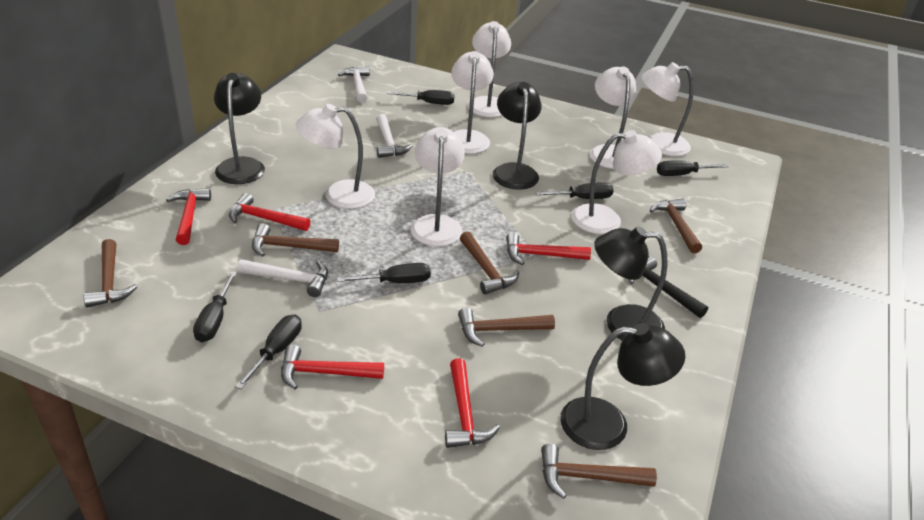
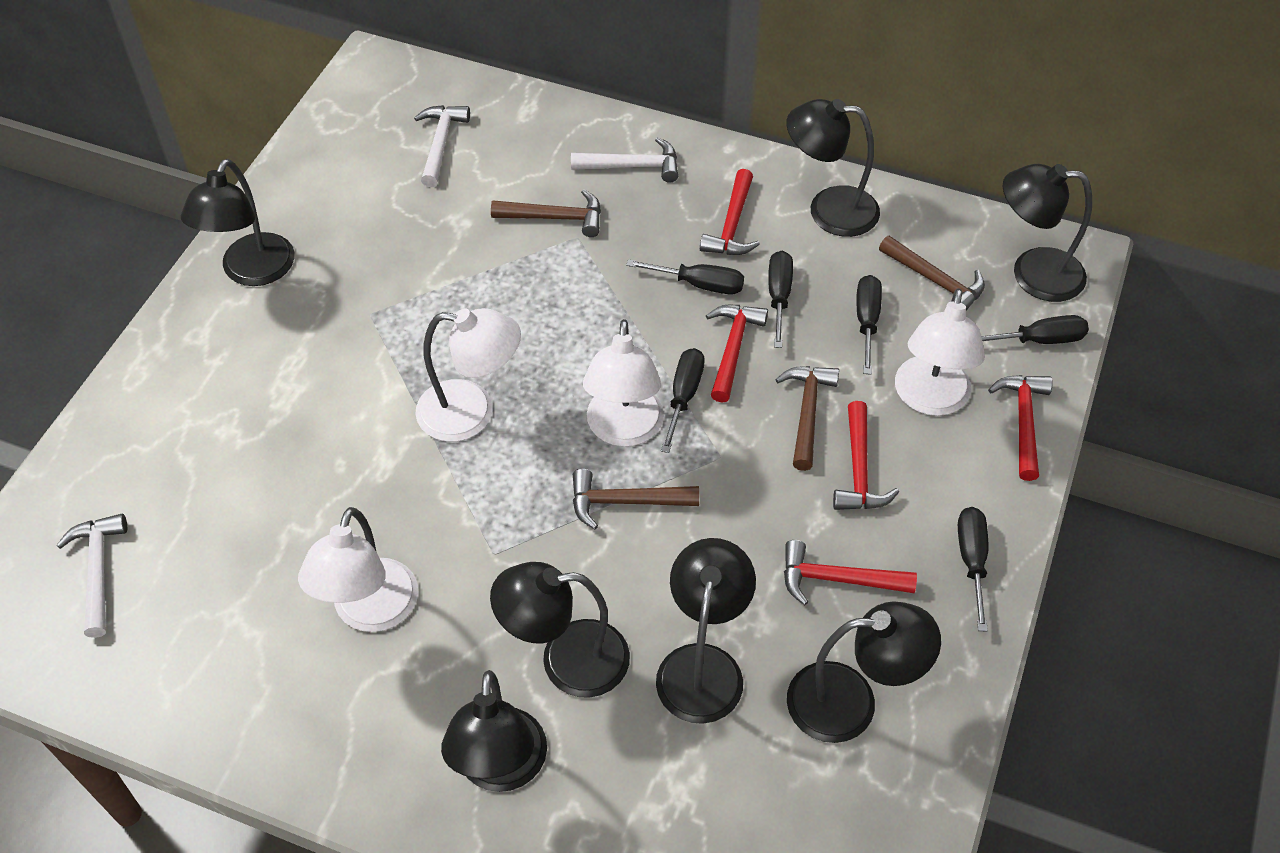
black hammer: 1 -> 0
black lamp: 4 -> 7
brown hammer: 6 -> 4
white lamp: 7 -> 4

